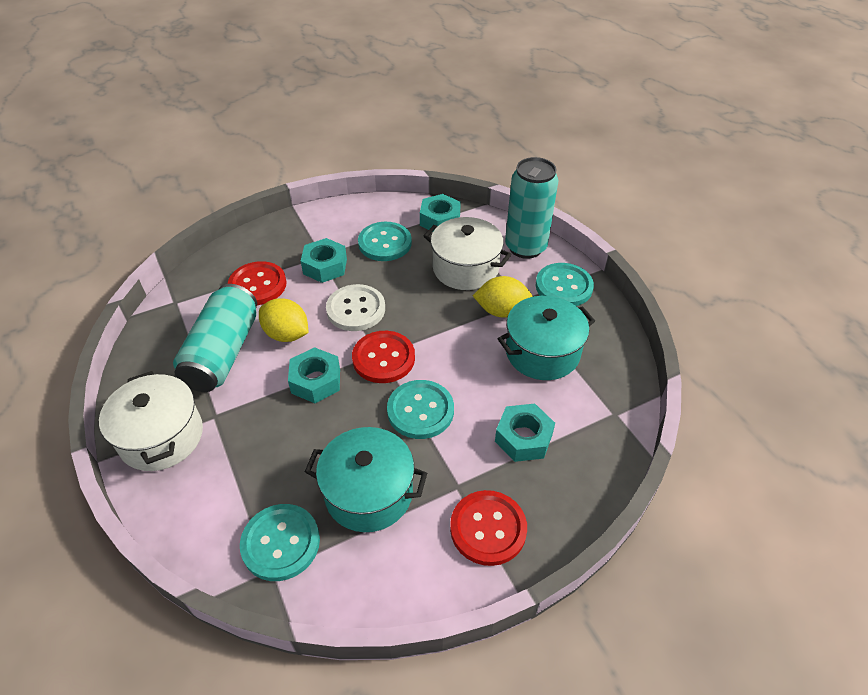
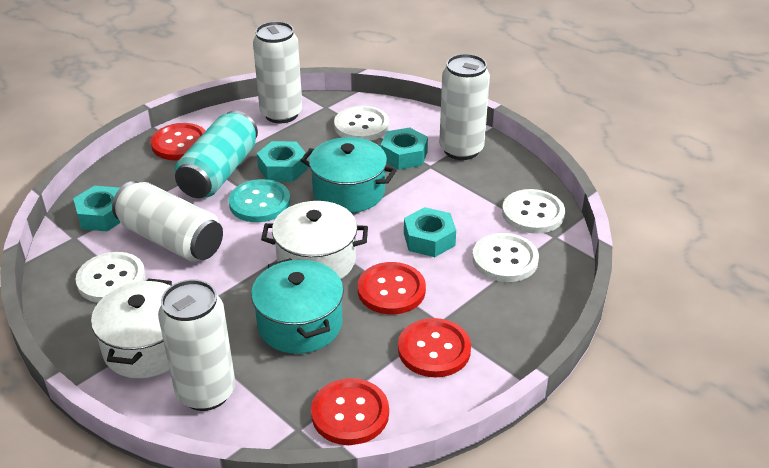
red button: 3 -> 4
turquoise button: 4 -> 1
turquoise can: 2 -> 1
white button: 1 -> 4
white can: 0 -> 4
yellow lemon: 2 -> 0

